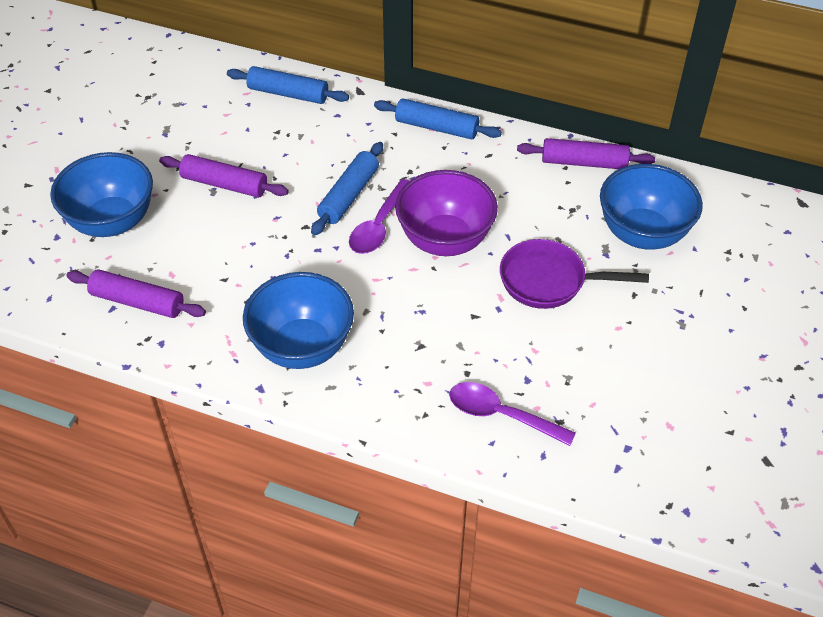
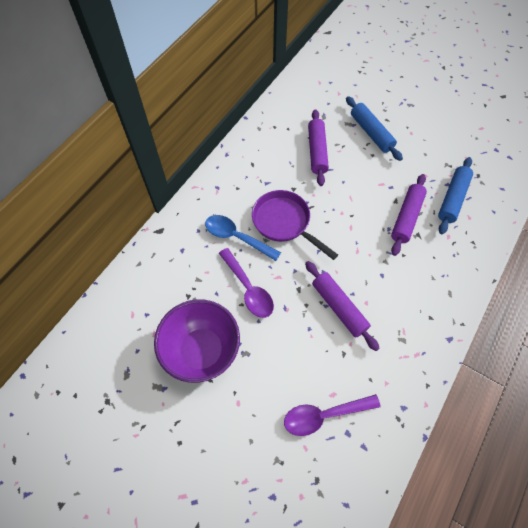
blue bowl: 3 -> 0
blue rolling pin: 3 -> 2
blue spoon: 0 -> 1

